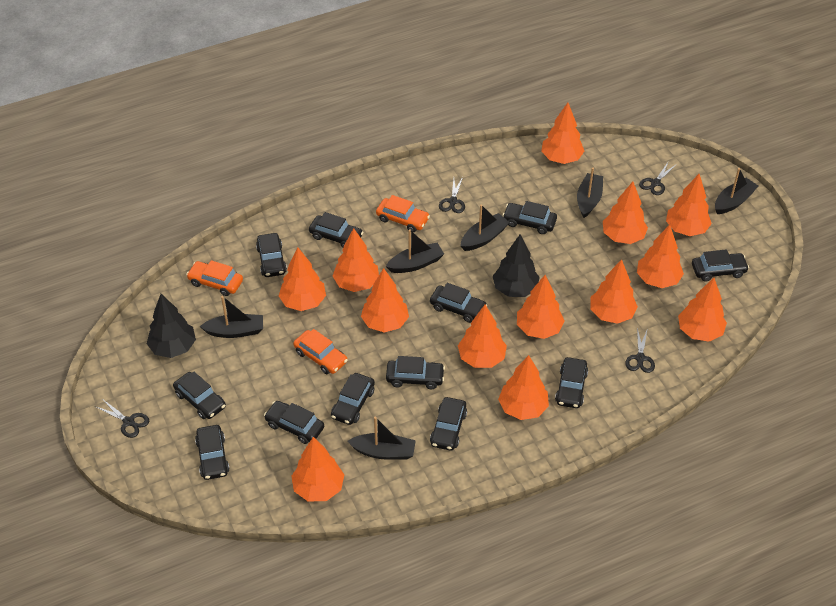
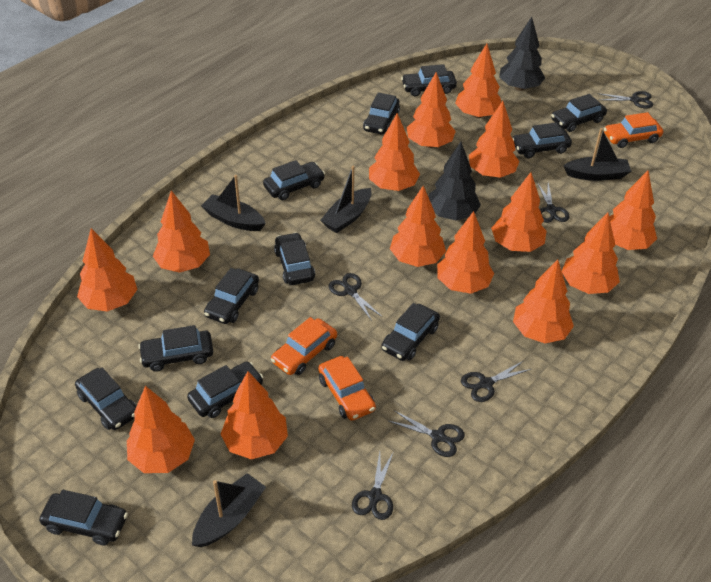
black boat: 6 -> 4
black scissors: 4 -> 6
orange tree: 13 -> 14

